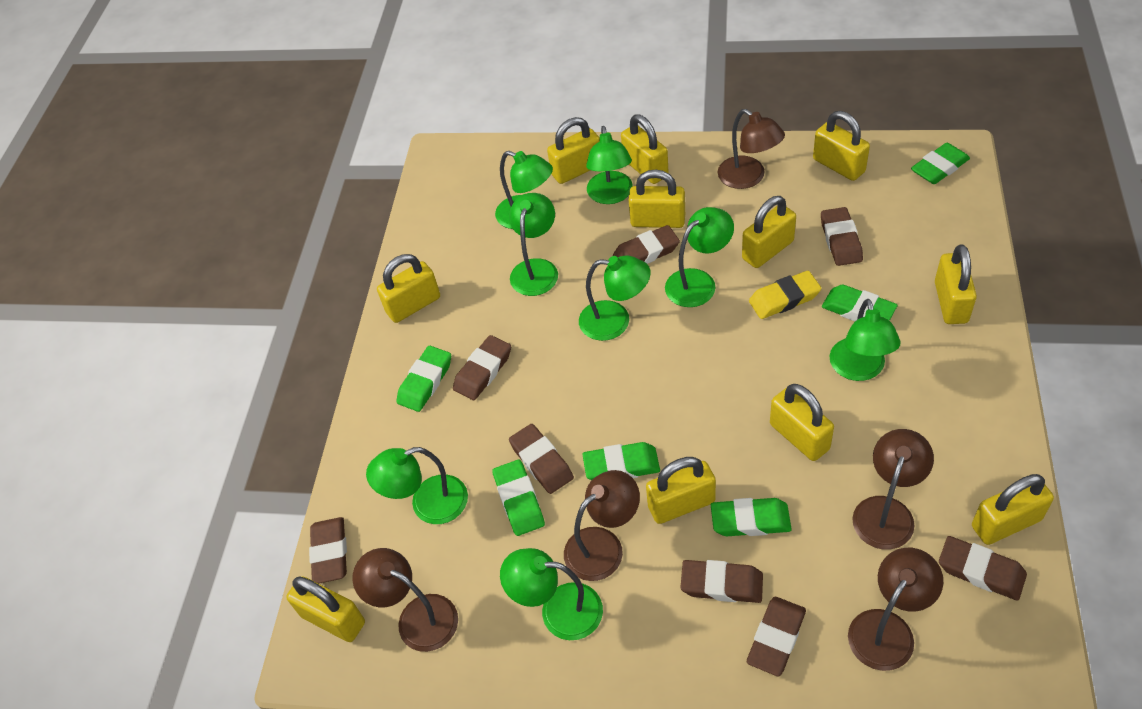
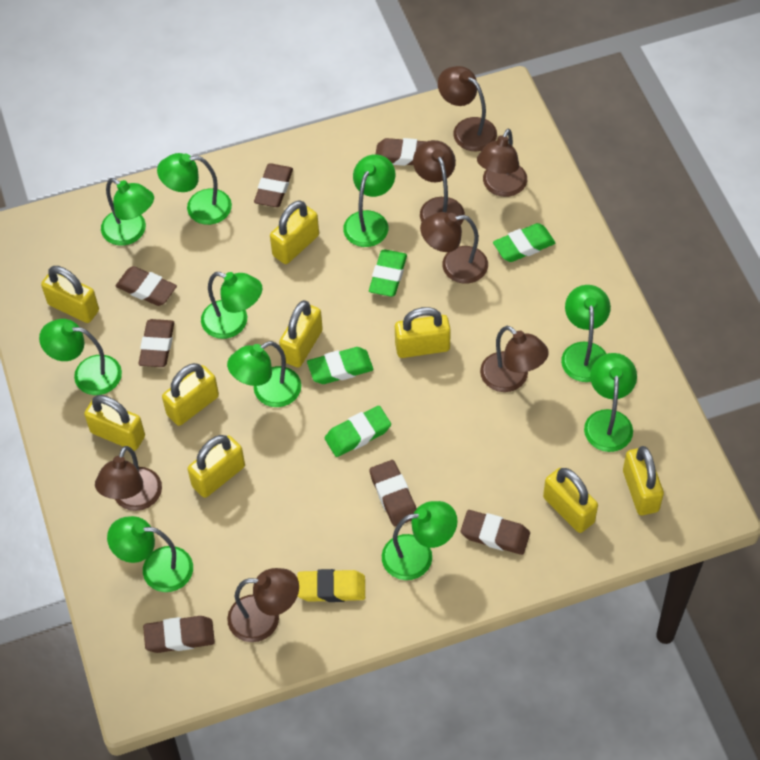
brown eraser: 8 -> 7
brown lamp: 5 -> 7
green eraser: 6 -> 4
green lamp: 8 -> 10
yellow padlock: 11 -> 9

